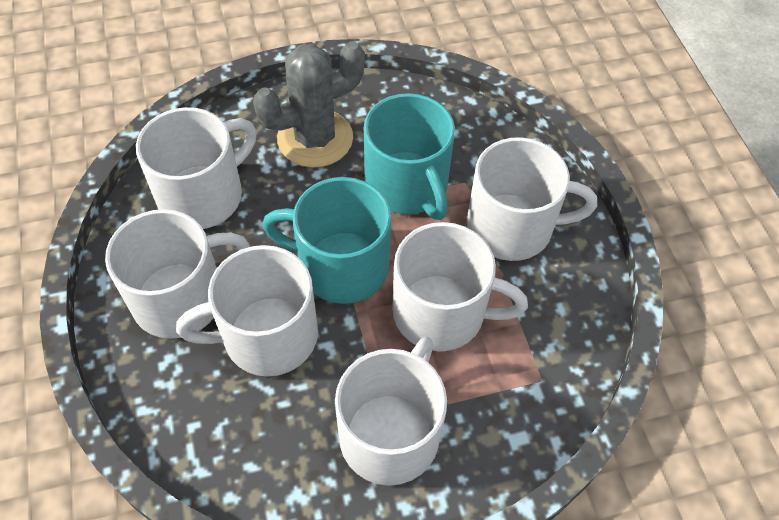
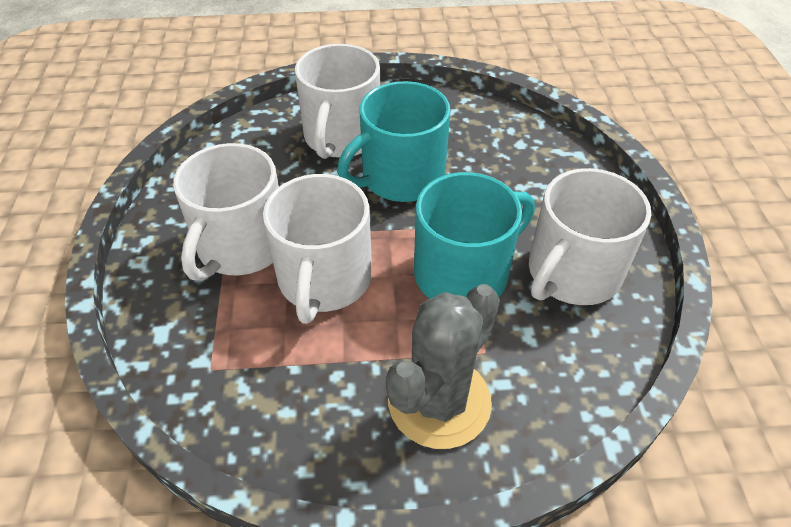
white mug: 6 -> 4

